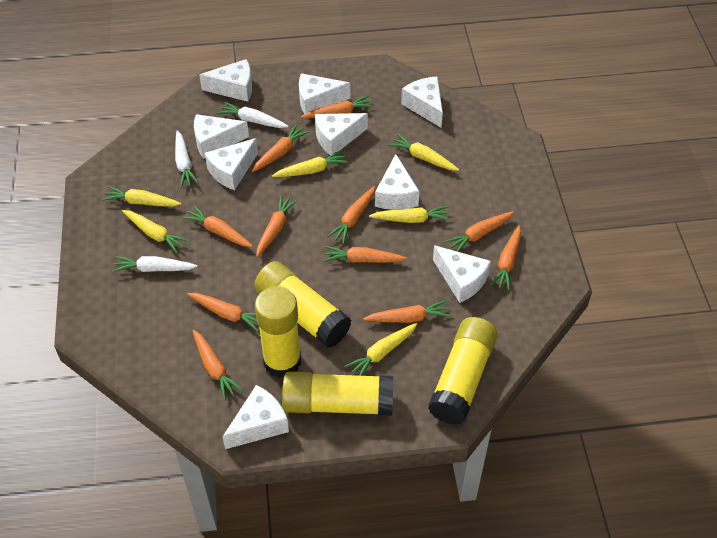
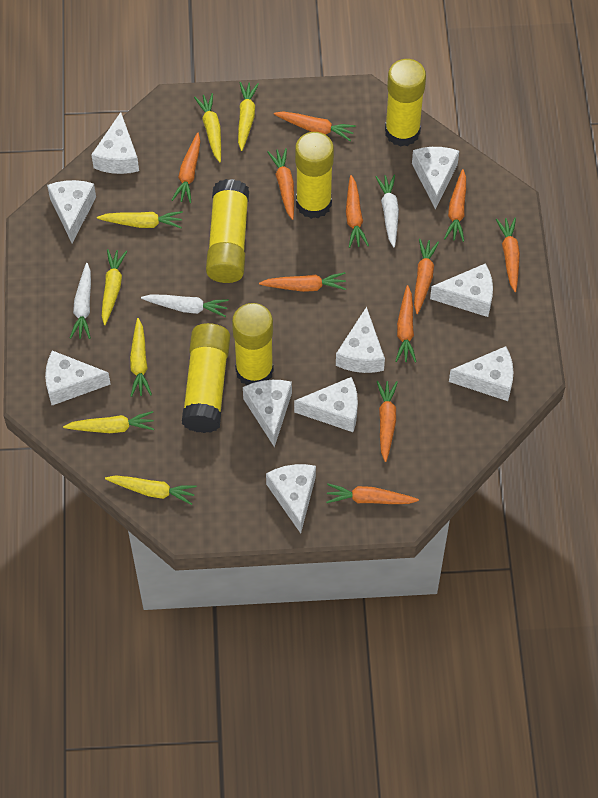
white cheese: 9 -> 10
yellow carrot: 6 -> 7
yellow glue stick: 4 -> 5

